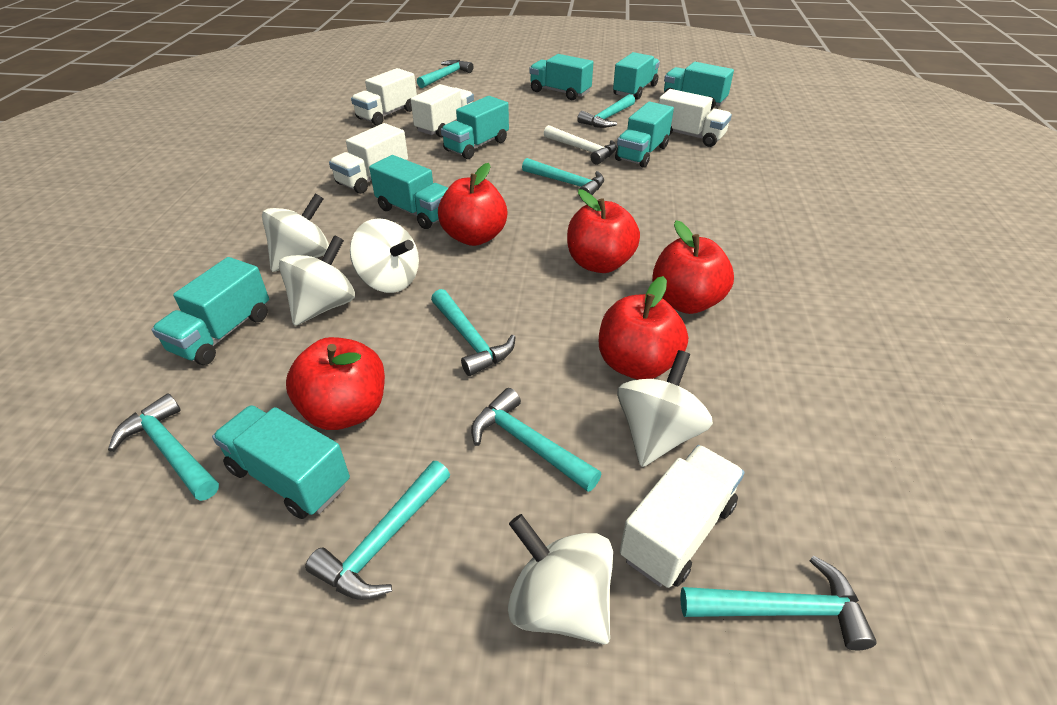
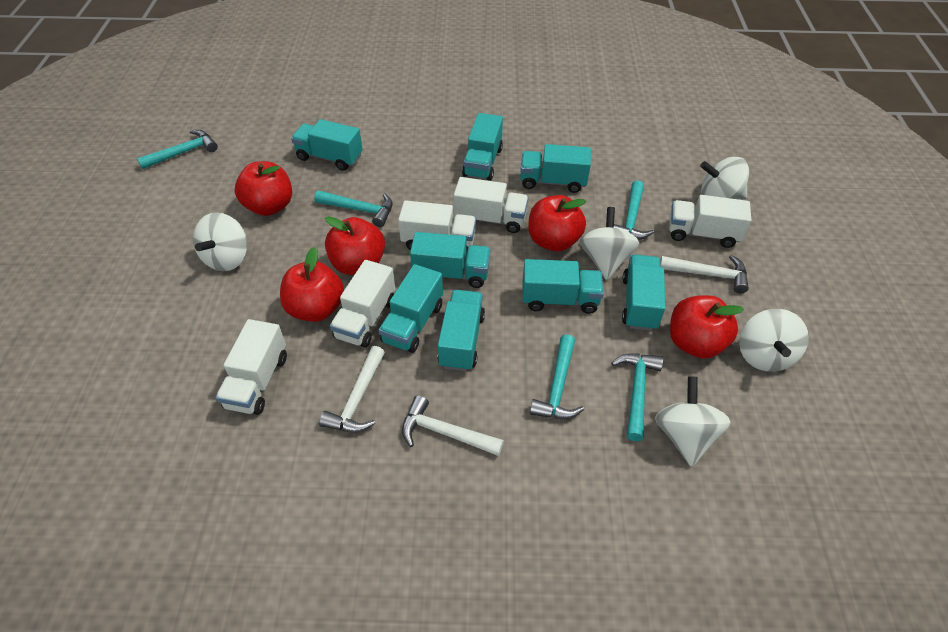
turquoise hammer: 8 -> 5
white hammer: 1 -> 3

